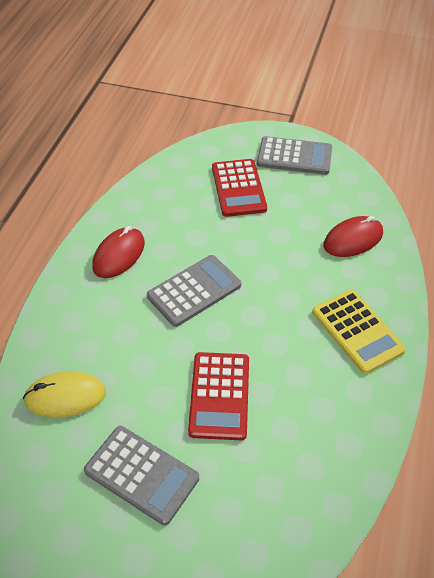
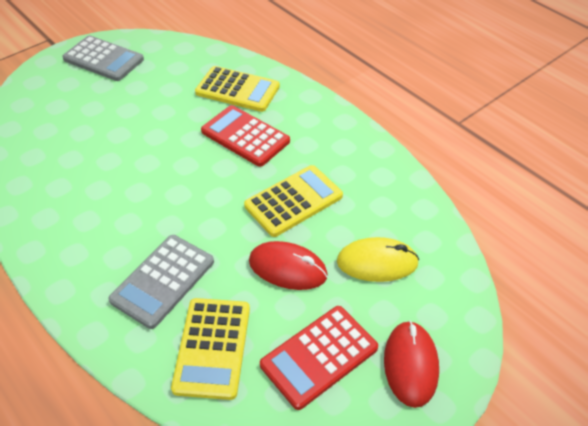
grey calculator: 3 -> 2
yellow calculator: 1 -> 3

